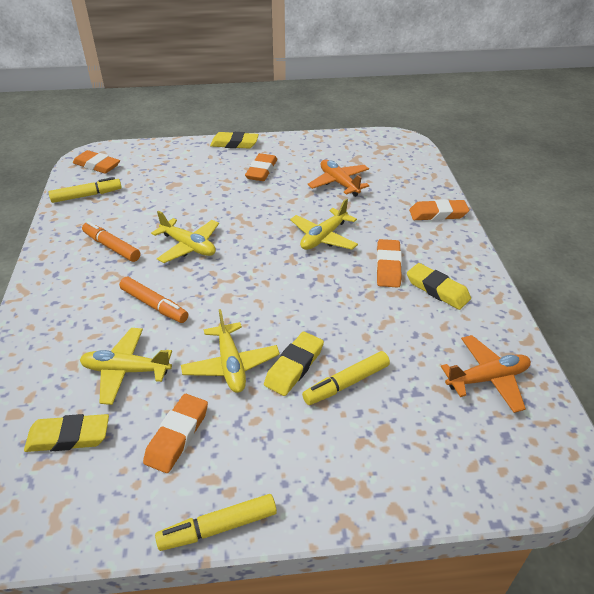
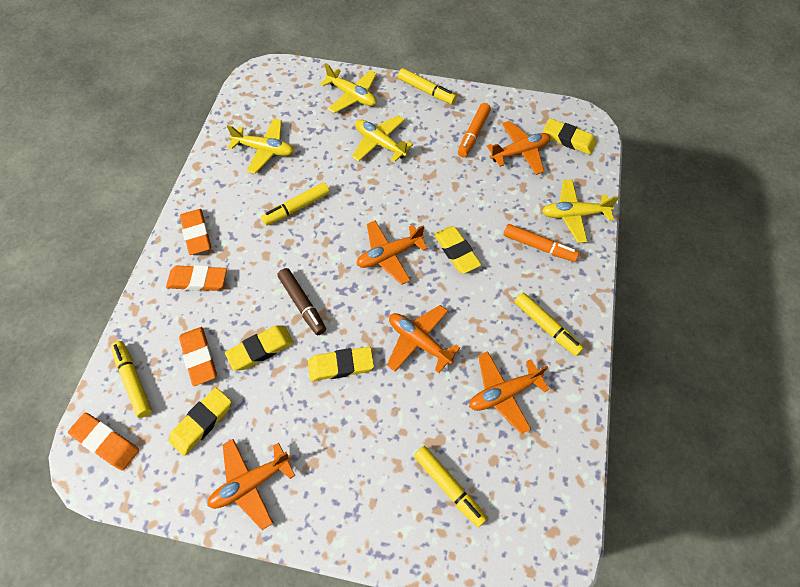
brown marker: 0 -> 1
orange eraser: 5 -> 4
orange plane: 2 -> 5
yellow eraser: 4 -> 5
yellow marker: 3 -> 5

